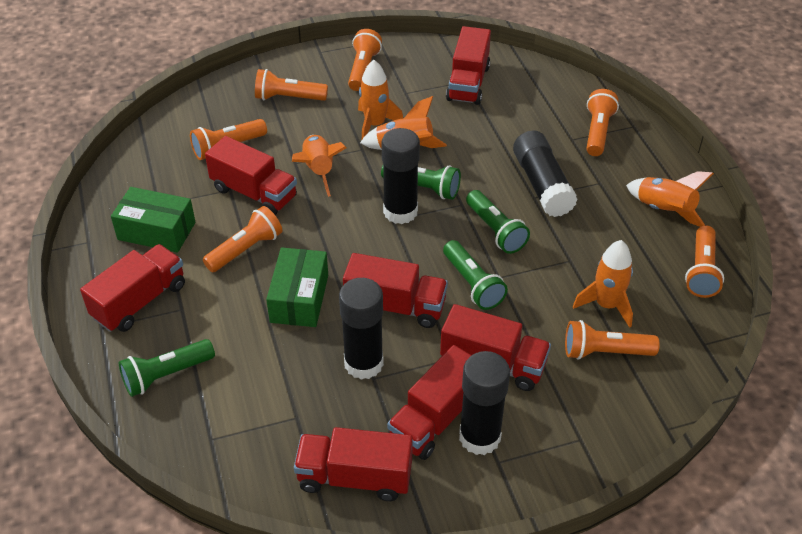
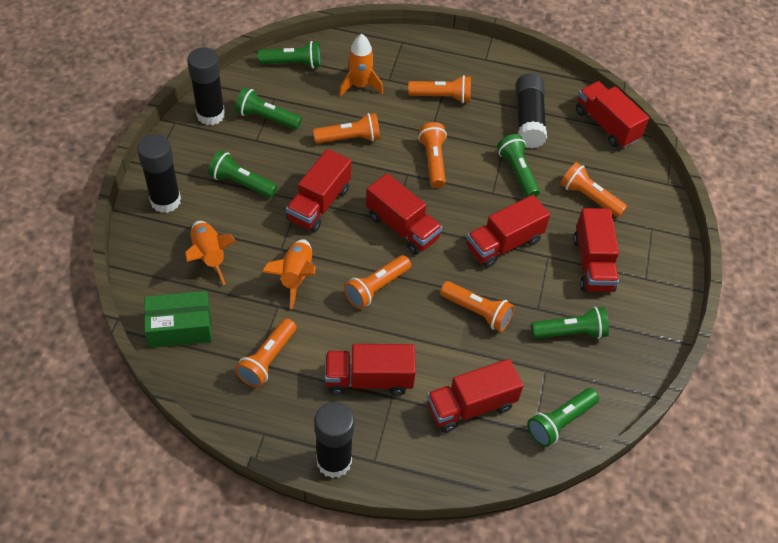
green box: 2 -> 1
green flashlight: 4 -> 6
orange rocket: 5 -> 3

